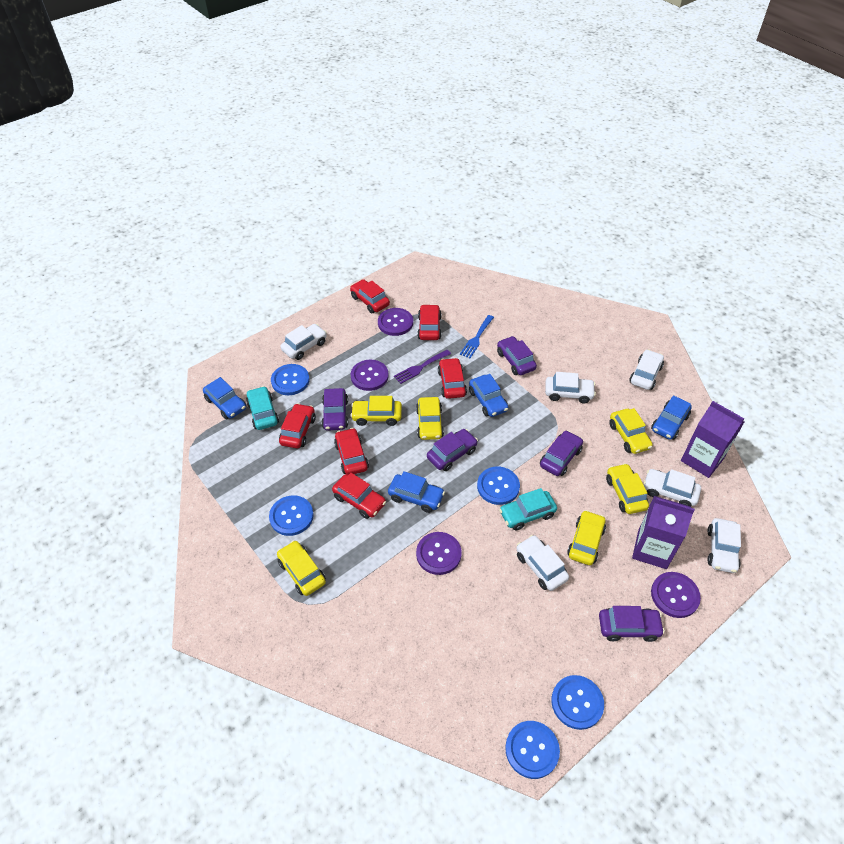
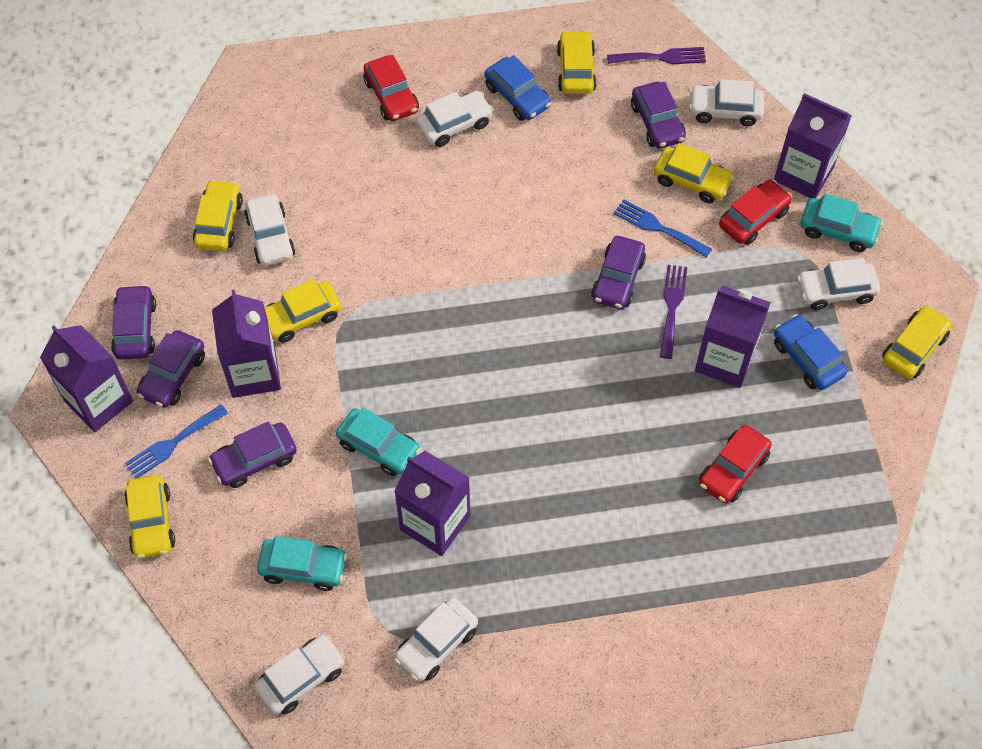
blue button: 5 -> 0
blue car: 4 -> 2
blue fork: 1 -> 2
purple button: 4 -> 0
purple carton: 2 -> 5
purple fork: 1 -> 2
red car: 6 -> 3
turquoise car: 2 -> 3

